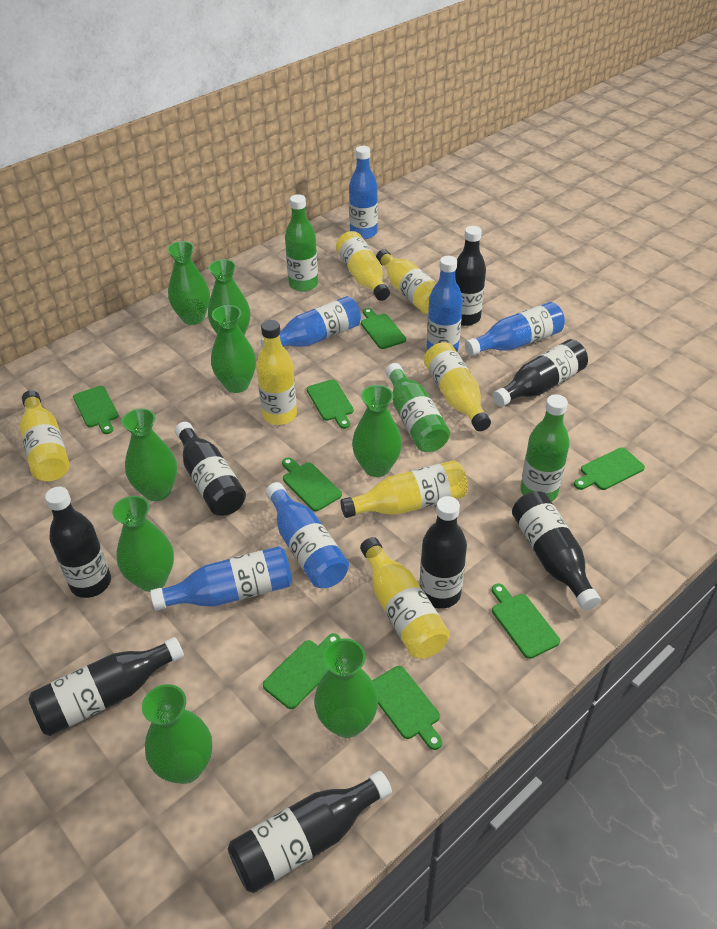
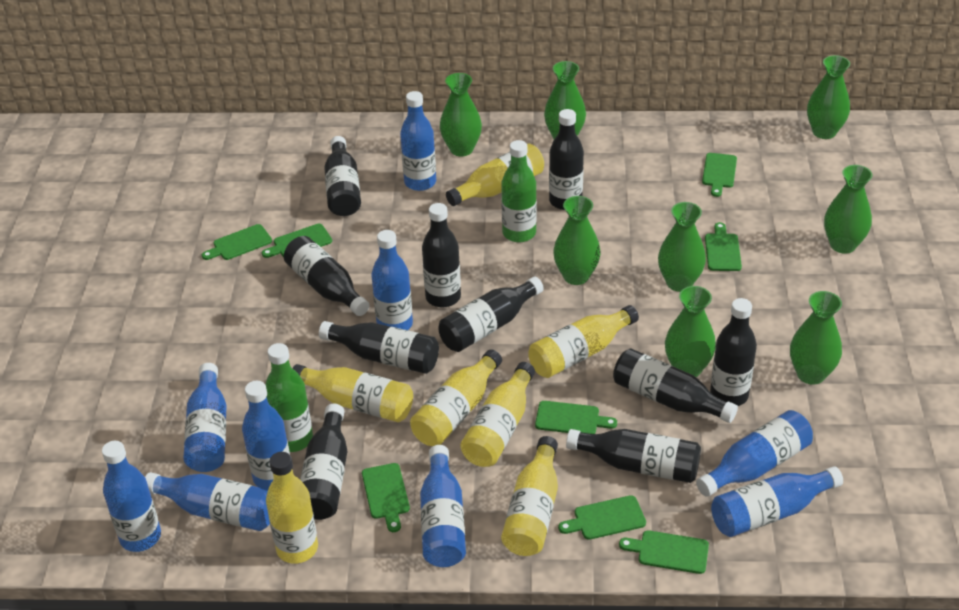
black bottle: 8 -> 10
blue bottle: 6 -> 9
green bottle: 3 -> 2

